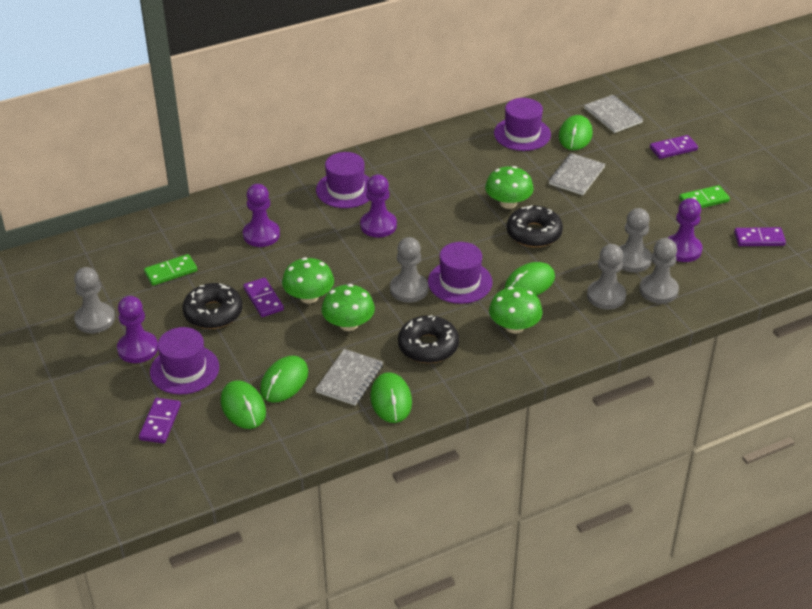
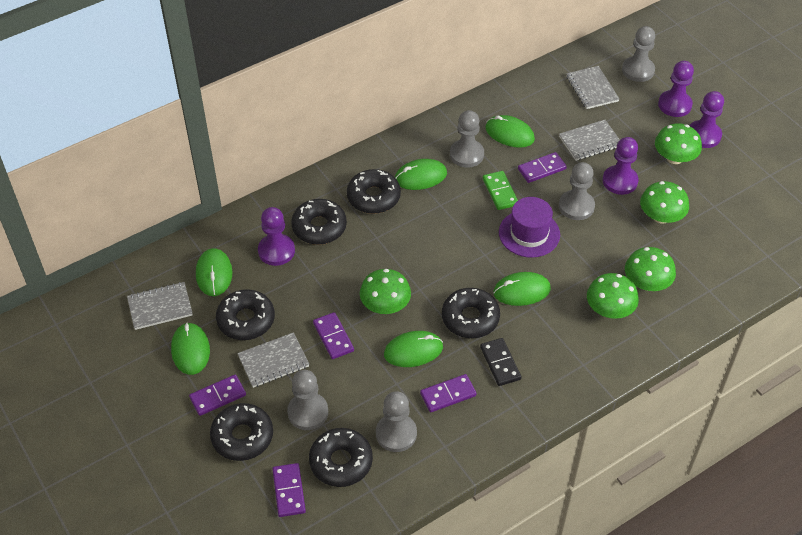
black domino: 0 -> 1
black donut: 3 -> 6
green domino: 2 -> 1
green mouse: 5 -> 6
green mushroom: 4 -> 5
grey notebook: 3 -> 4
purple domino: 4 -> 5
purple hat: 4 -> 1

